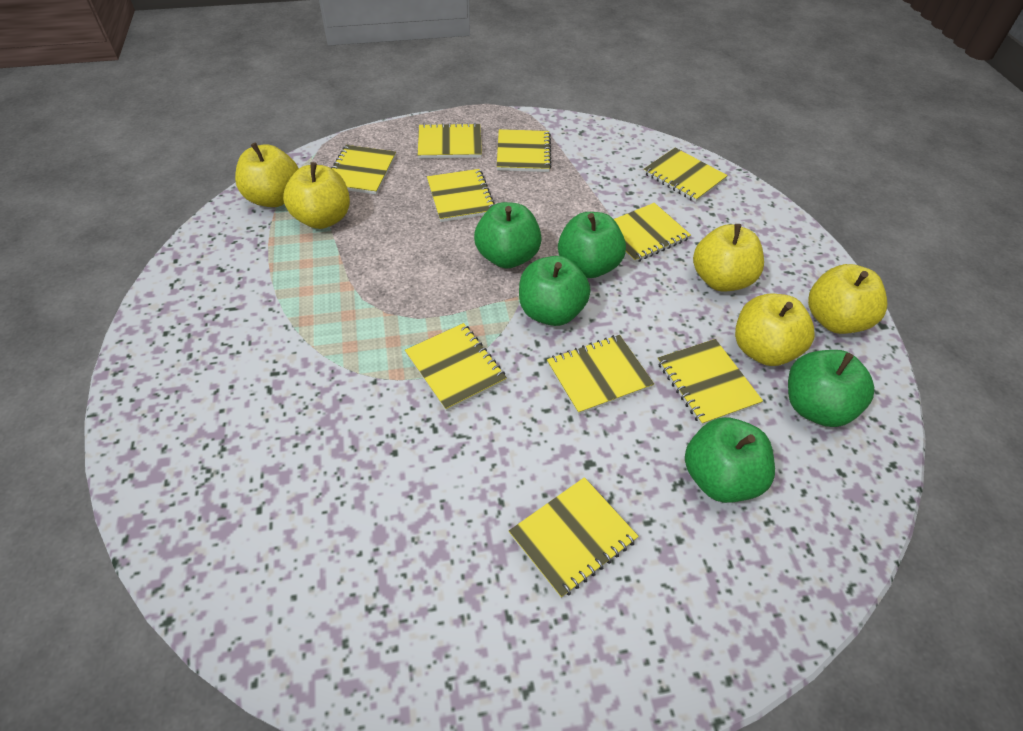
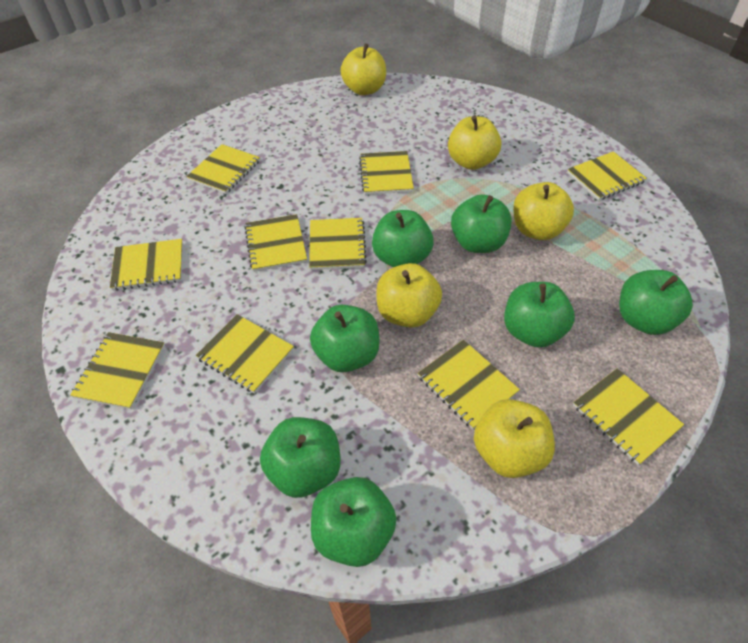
green apple: 5 -> 7

